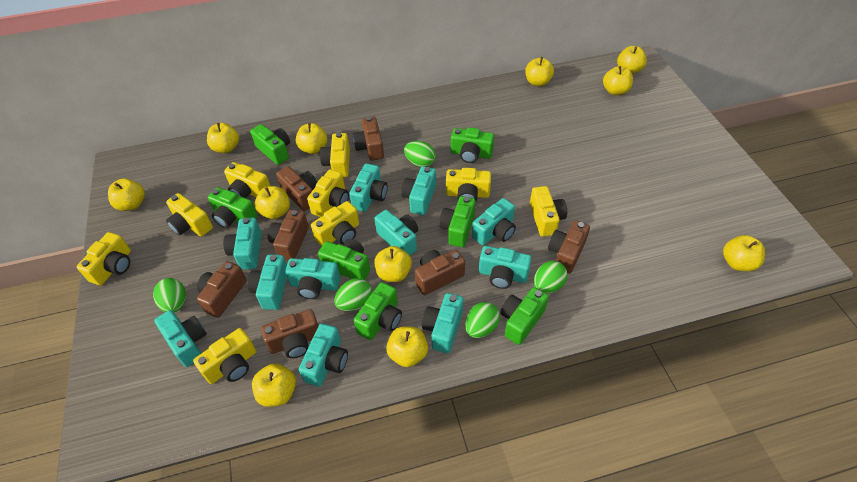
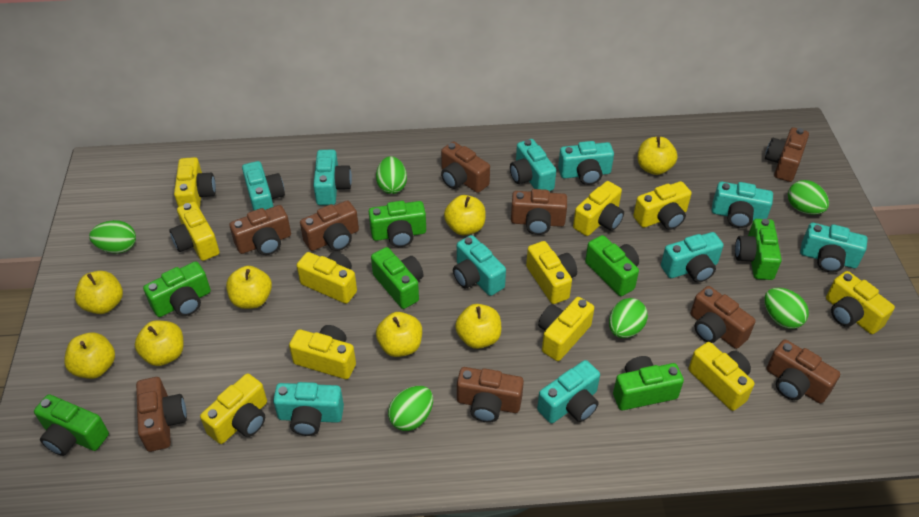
brown camera: 7 -> 9
green egg: 5 -> 6
turquoise camera: 11 -> 10
yellow apple: 11 -> 8
yellow camera: 9 -> 11

